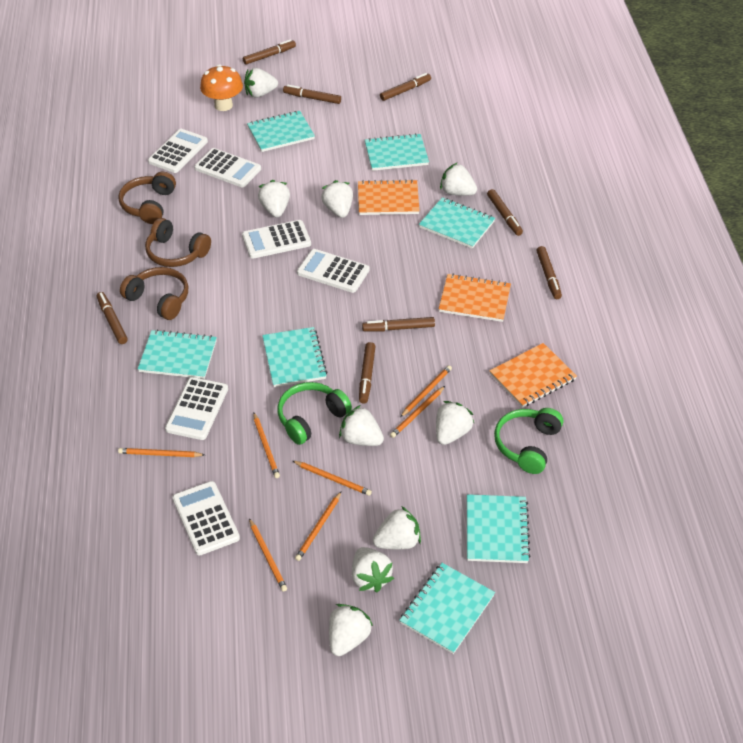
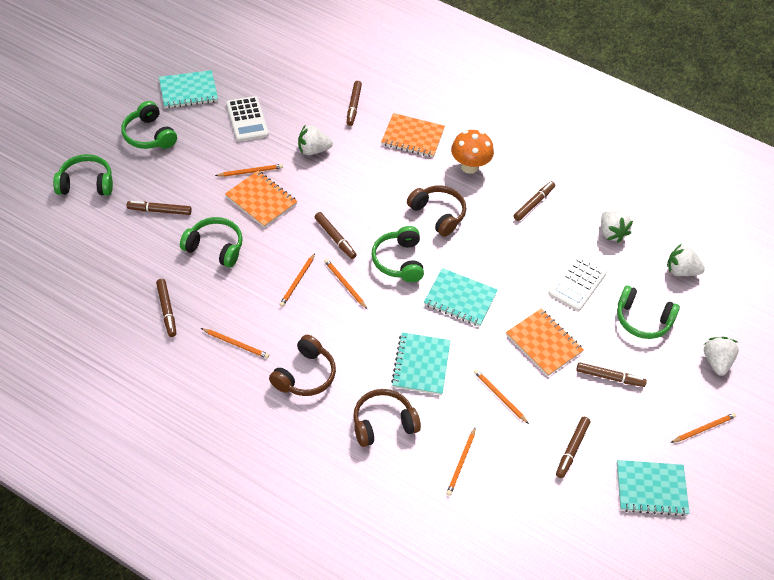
brown marker: 8 -> 7
green headphones: 2 -> 5
turquoise notebook: 7 -> 4
white calculator: 6 -> 2
white strawberry: 9 -> 4

